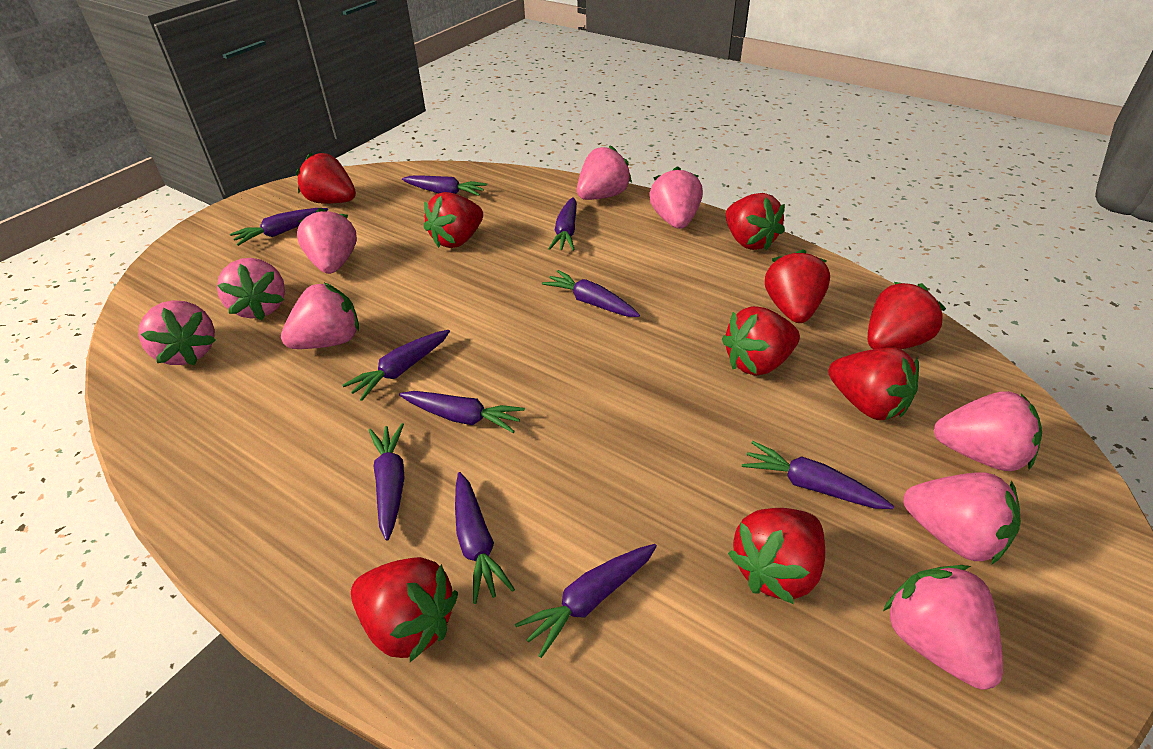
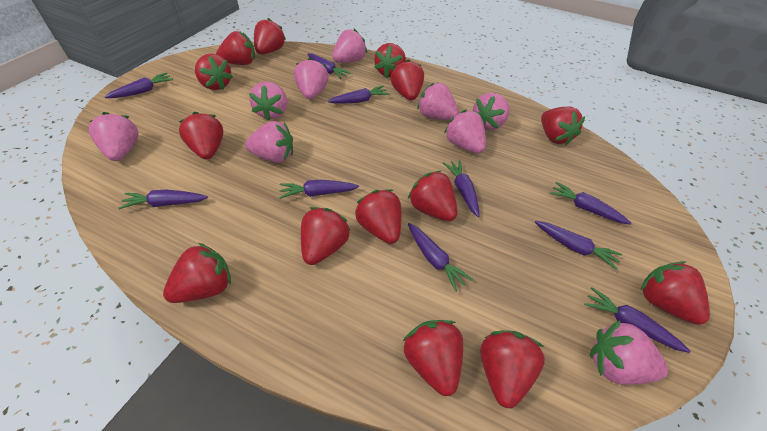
red strawberry: 9 -> 14

